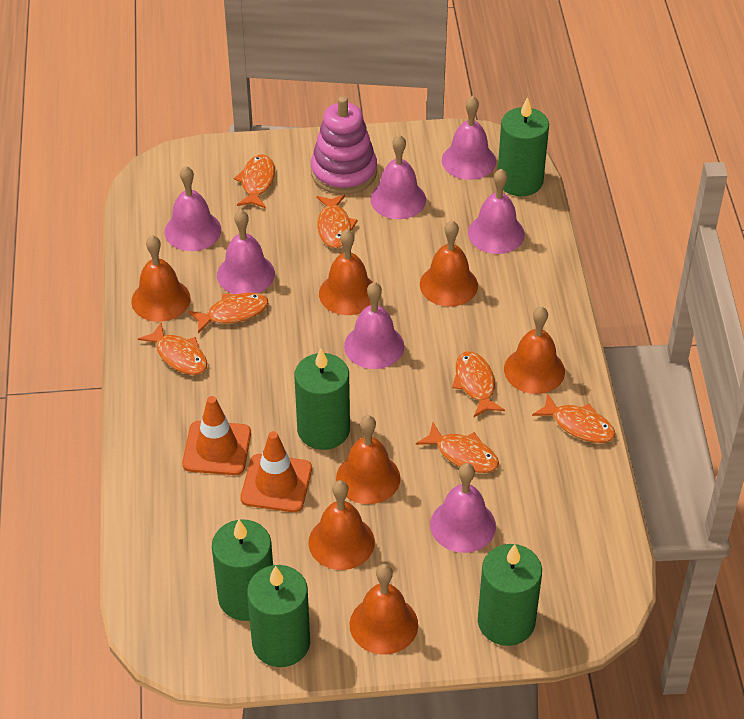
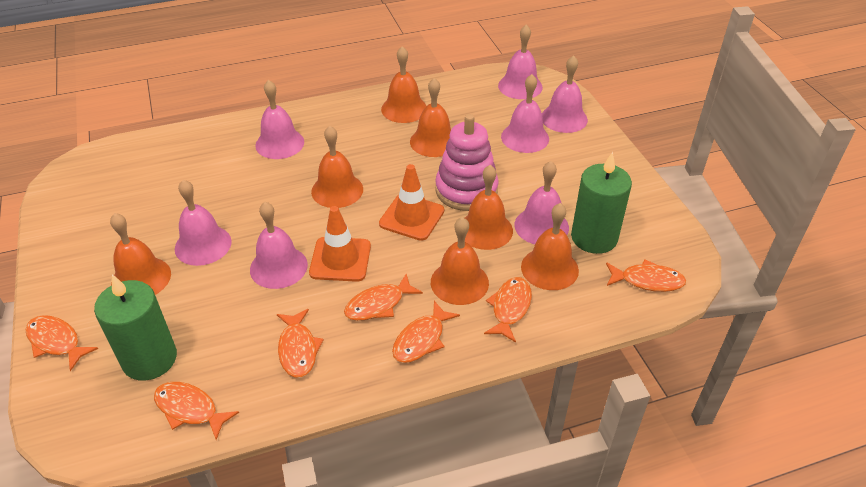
green candle: 5 -> 2

